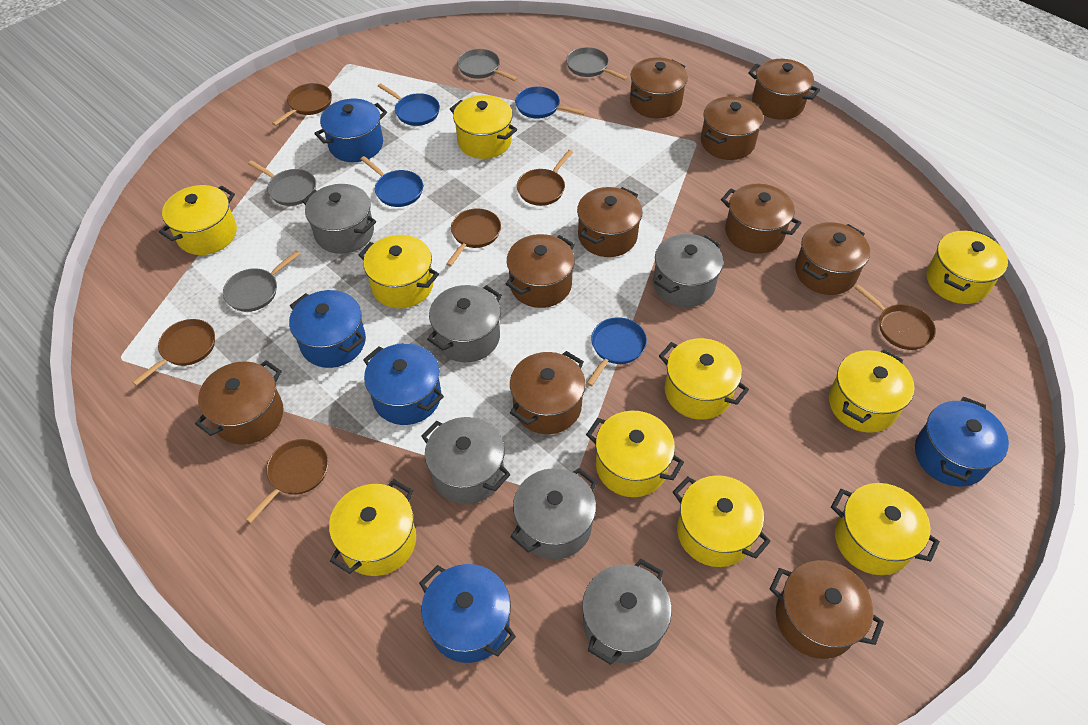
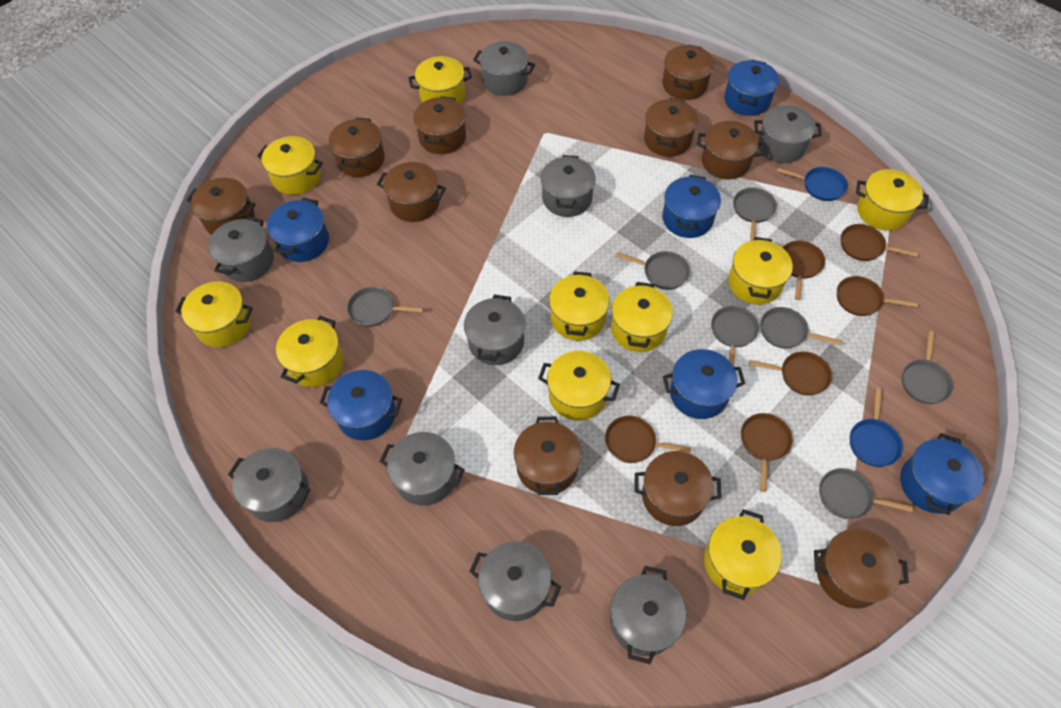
blue pan: 4 -> 2
blue pot: 5 -> 6
grey pan: 4 -> 7
grey pot: 6 -> 9

